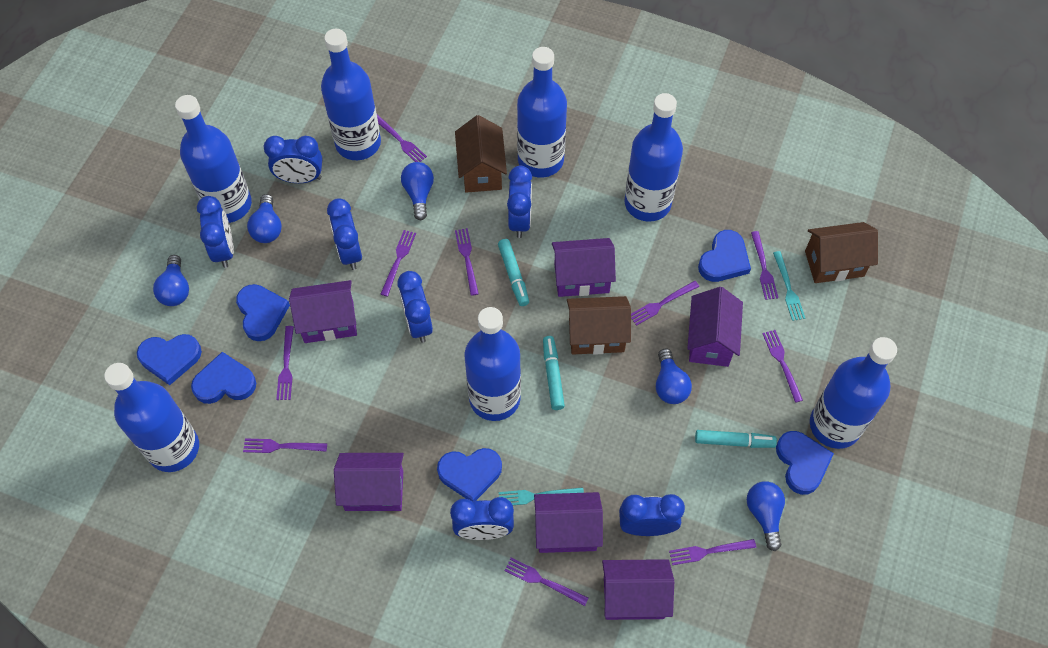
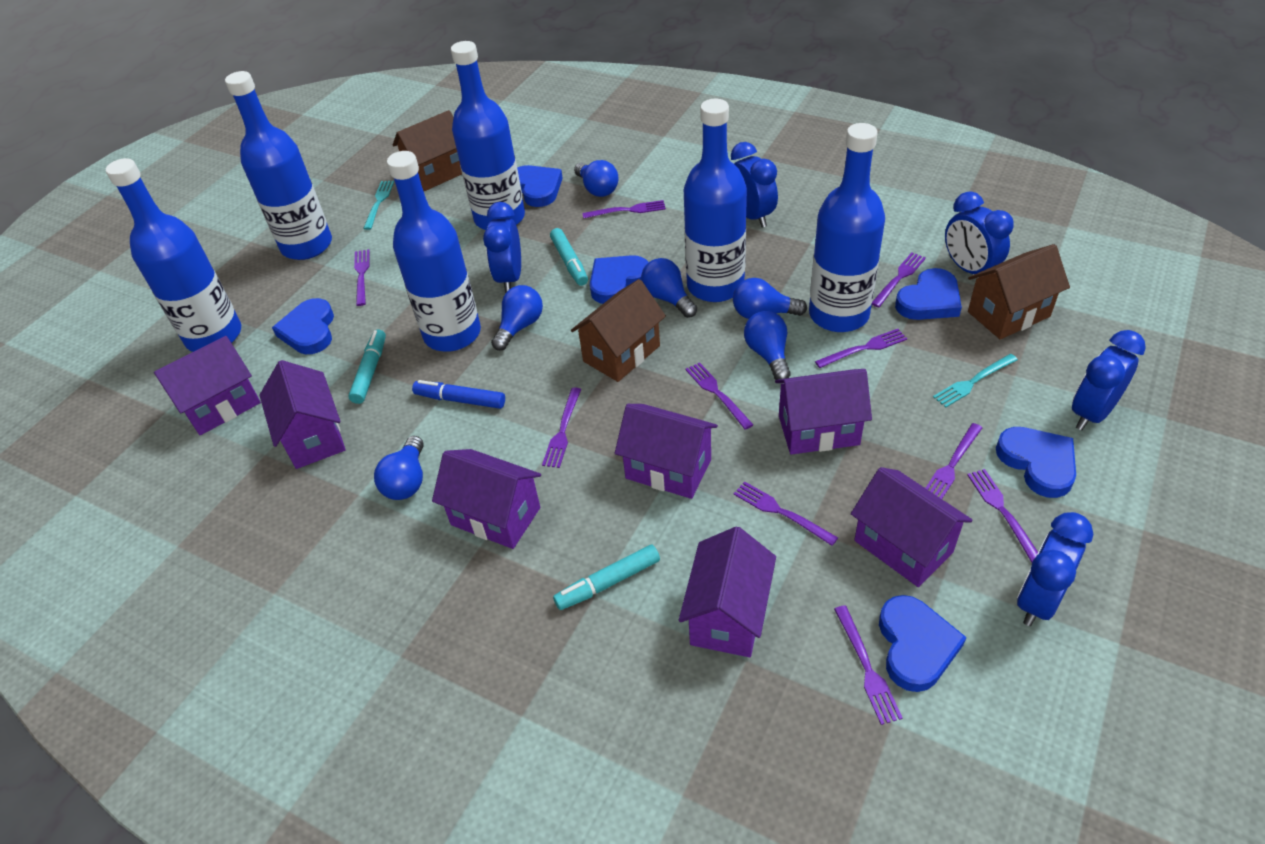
blue bottle: 7 -> 6
blue clock: 7 -> 5
blue light bulb: 5 -> 6
blue marker: 0 -> 1
purple house: 6 -> 7

